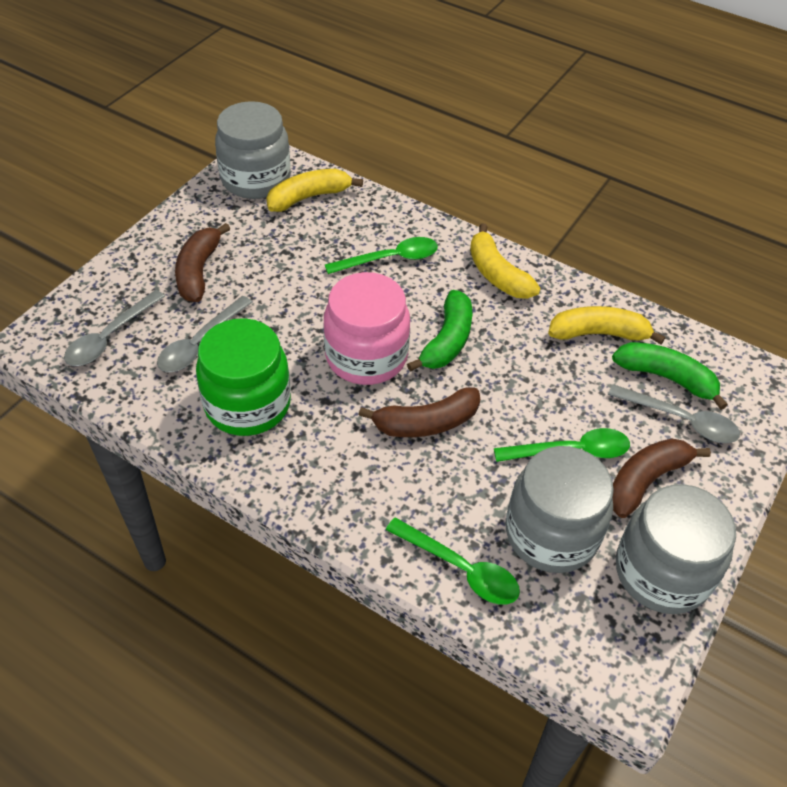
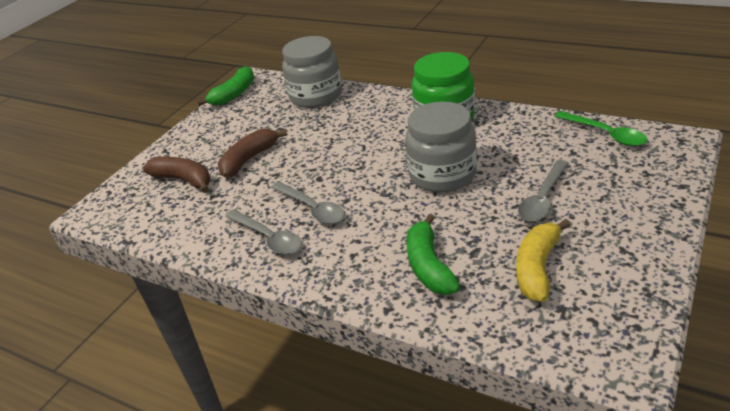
brown banana: 3 -> 2
green spoon: 3 -> 1
grey jar: 3 -> 2
pink jar: 1 -> 0
yellow banana: 3 -> 1

